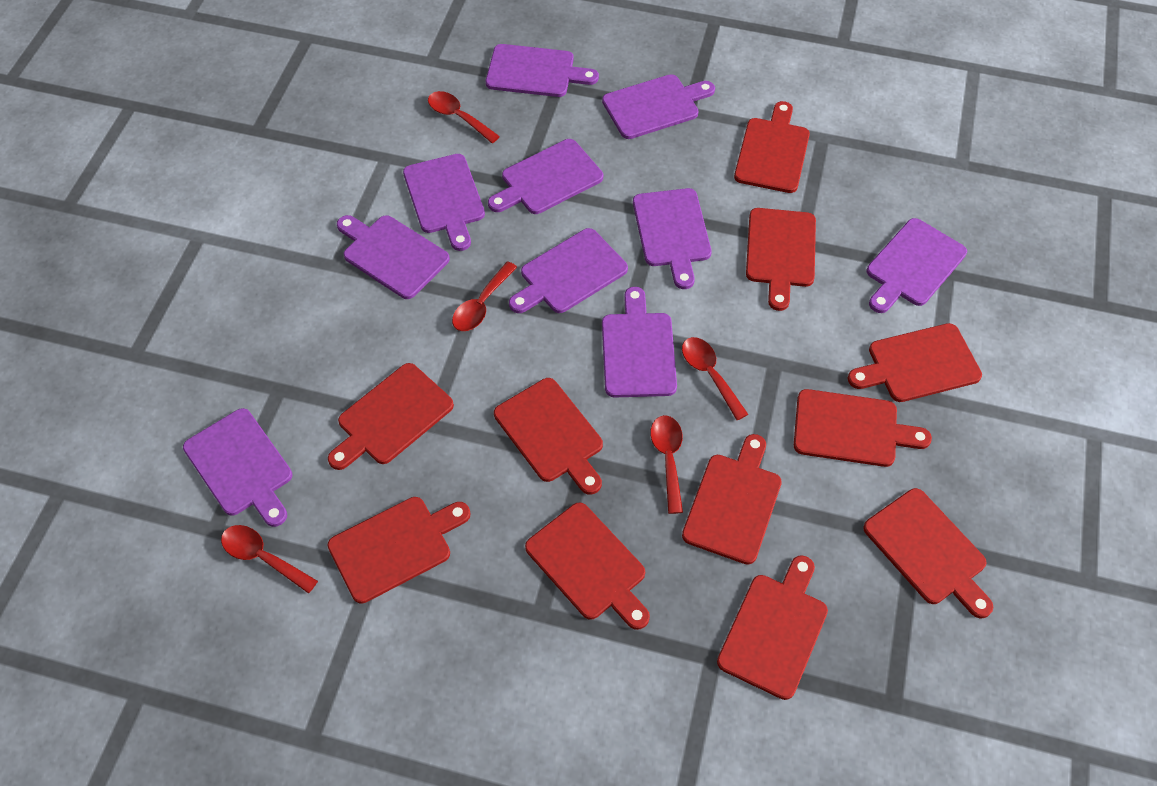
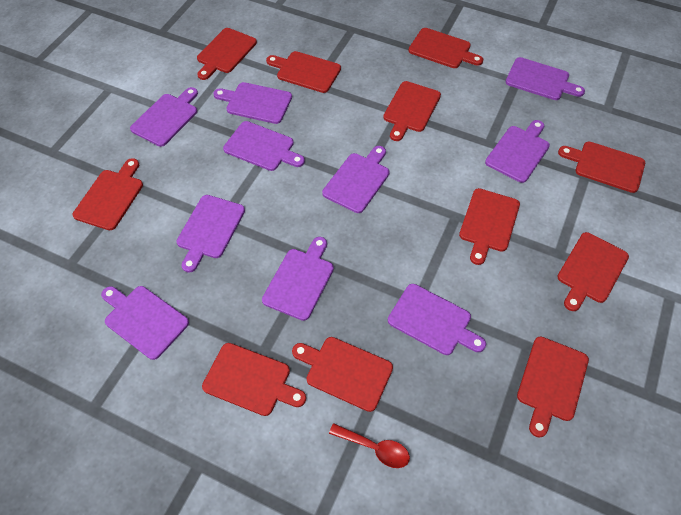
red spoon: 5 -> 1

